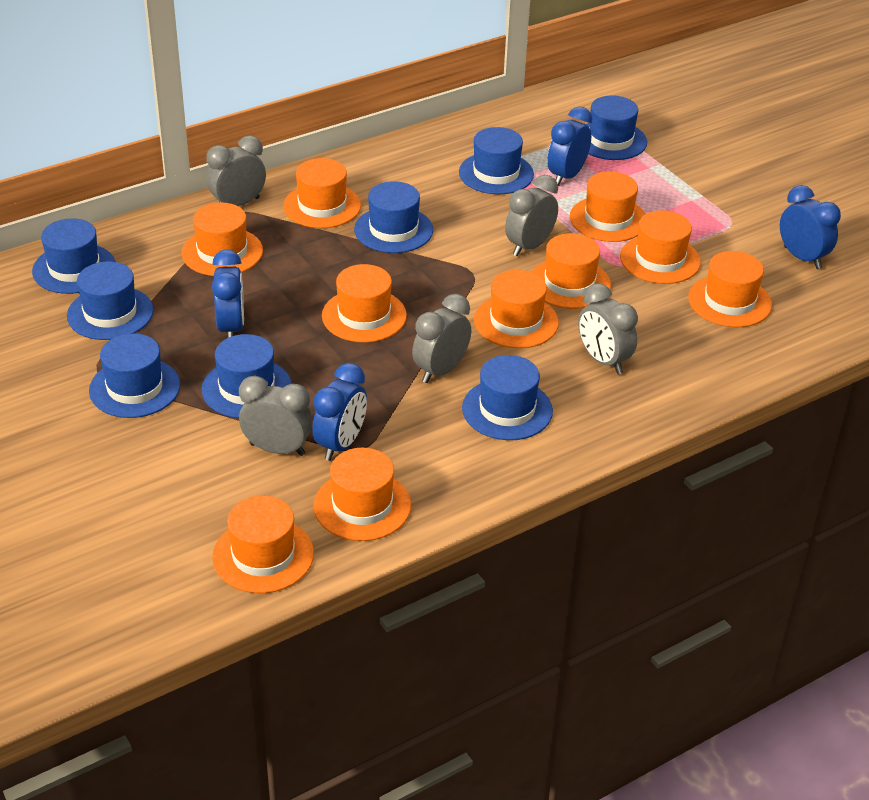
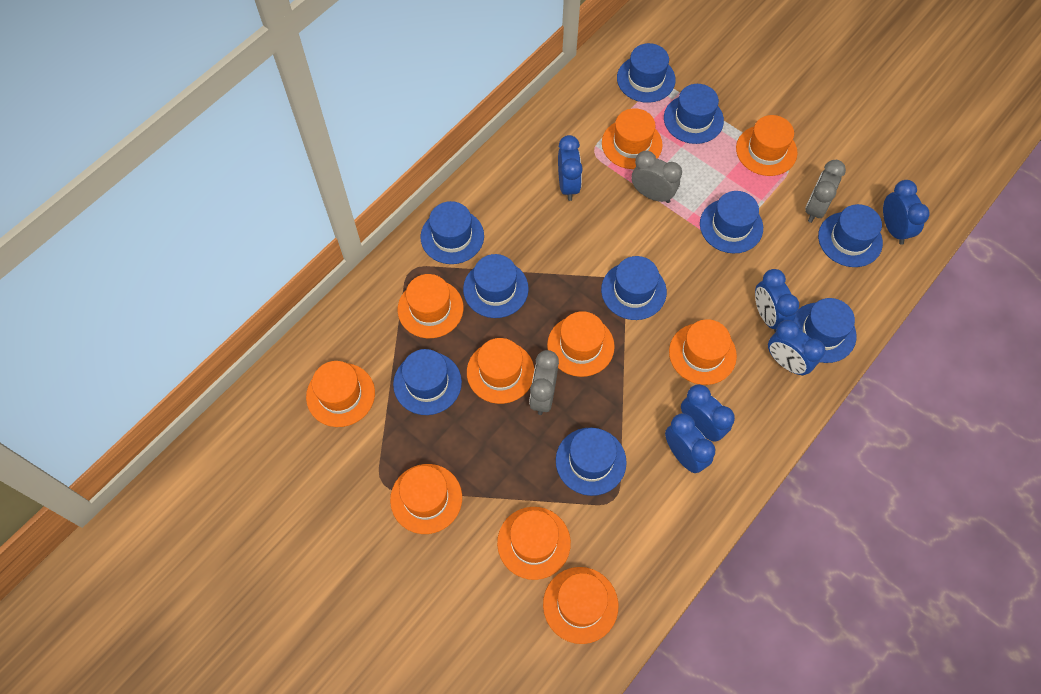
blue clock: 4 -> 6
blue hat: 8 -> 10
grey clock: 5 -> 3

